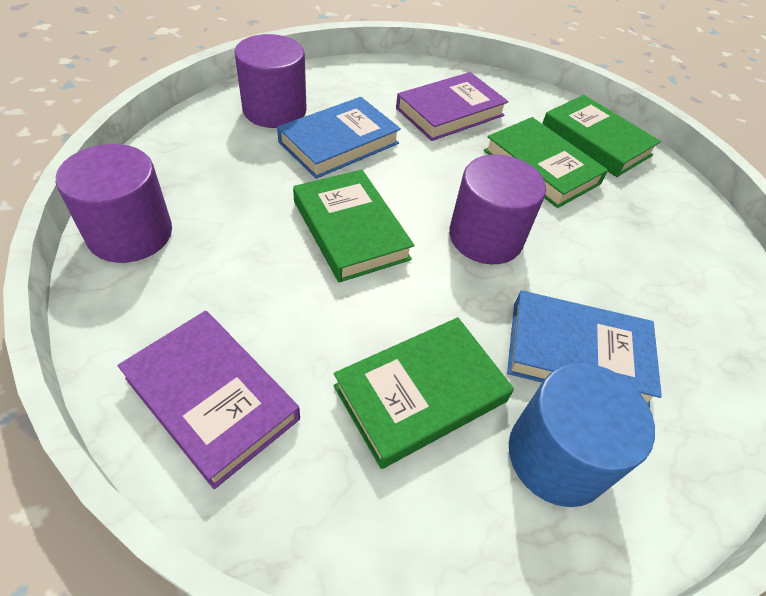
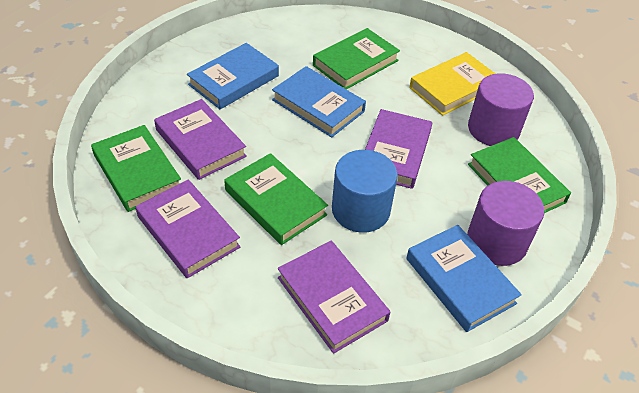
blue book: 2 -> 3
purple book: 2 -> 4
purple cylinder: 3 -> 2
yellow book: 0 -> 1

